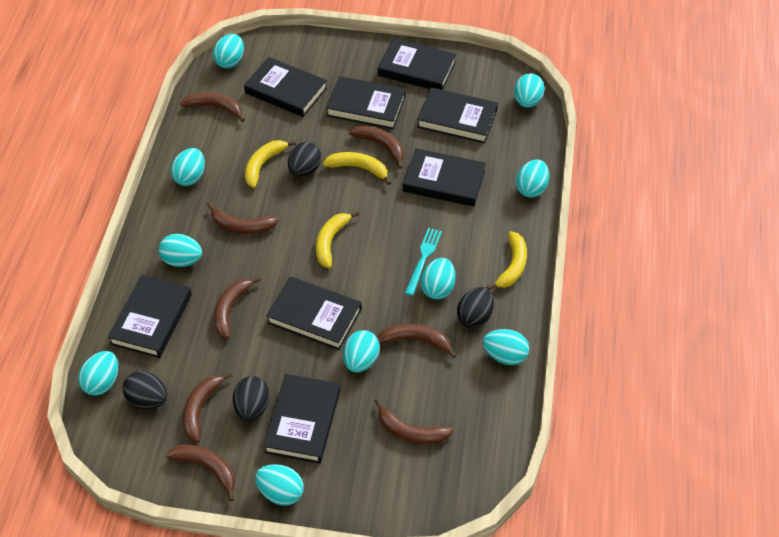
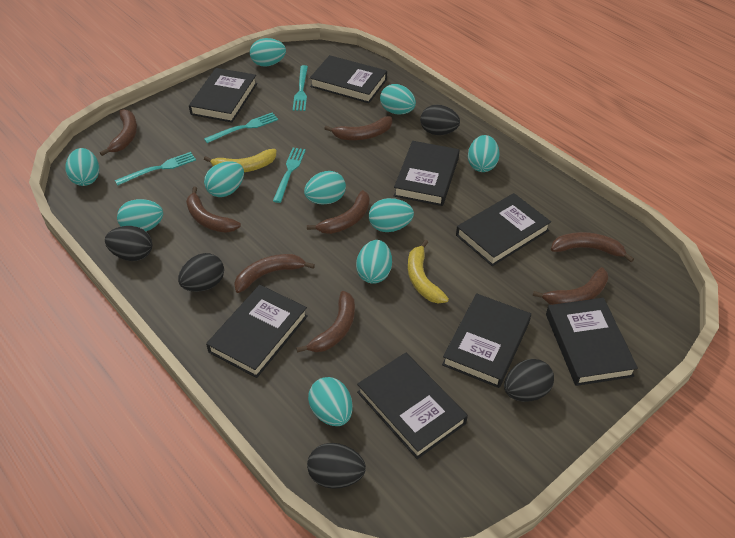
black egg: 4 -> 5
turquoise fork: 1 -> 4
yellow banana: 4 -> 2

